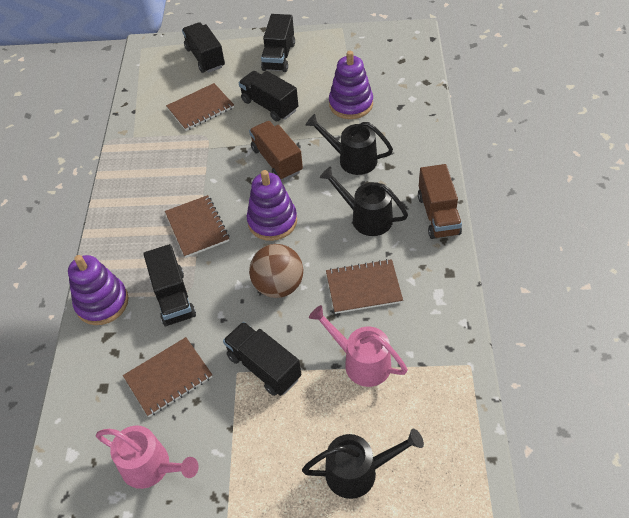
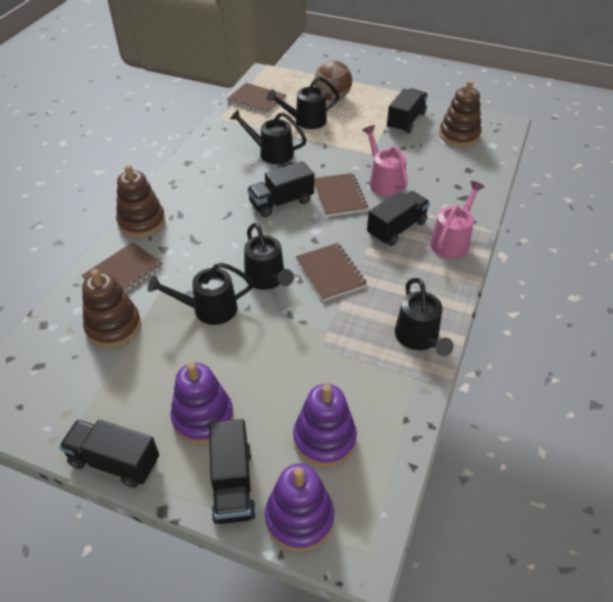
black watering can: 3 -> 5
brown stacking toy: 0 -> 3
brown truck: 2 -> 0

